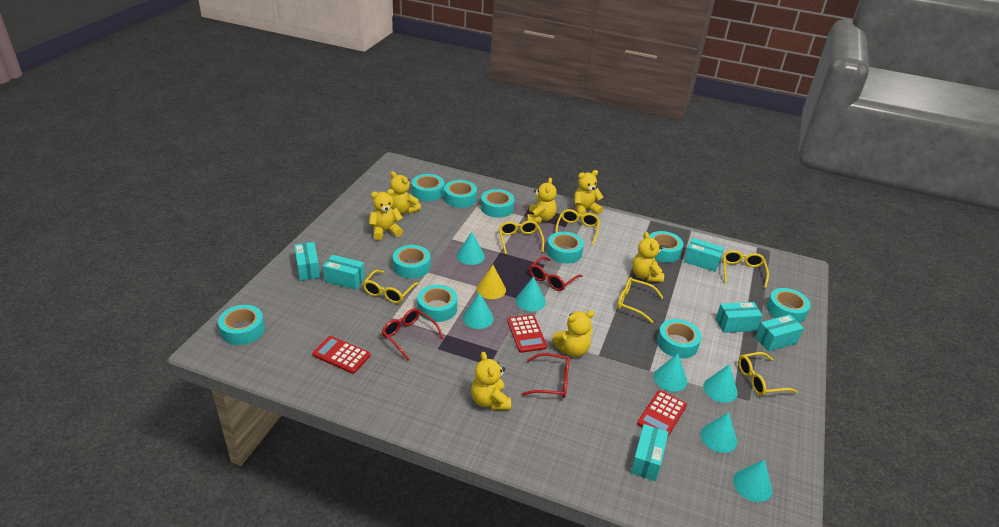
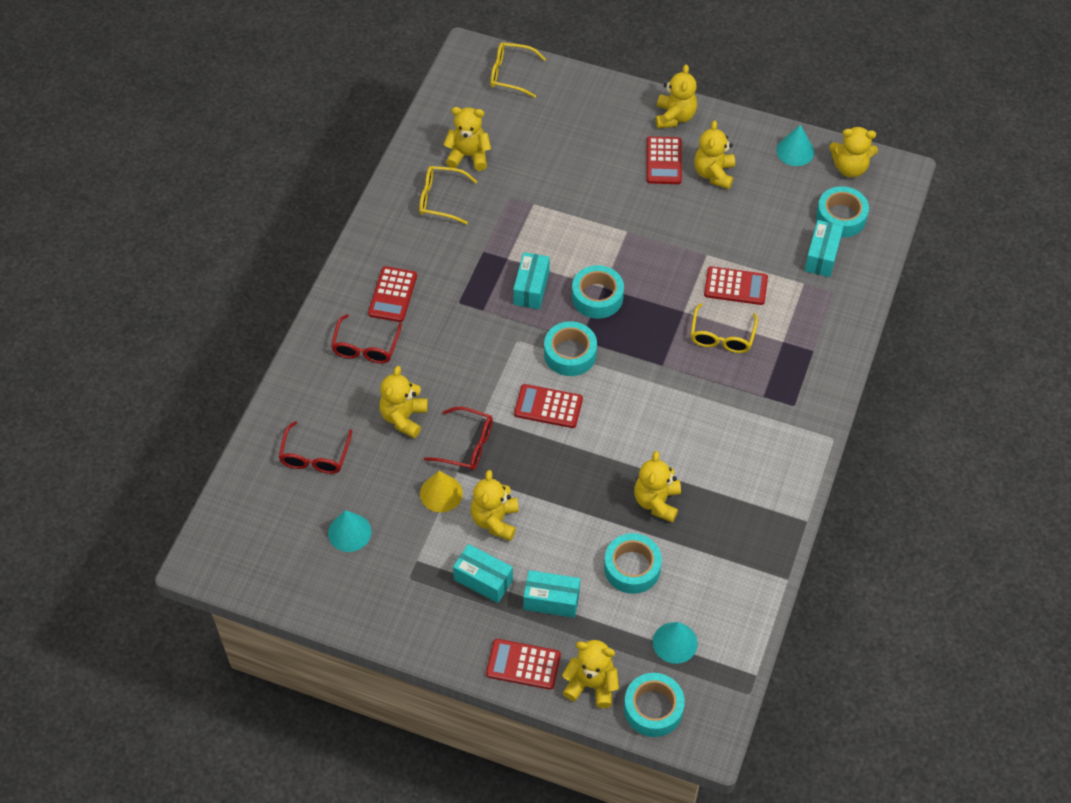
red calculator: 3 -> 5
turquoise box: 6 -> 4
turquoise cone: 7 -> 3
turquoise tape: 10 -> 5
yellow glasses: 6 -> 3
yellow teddy bear: 7 -> 8

